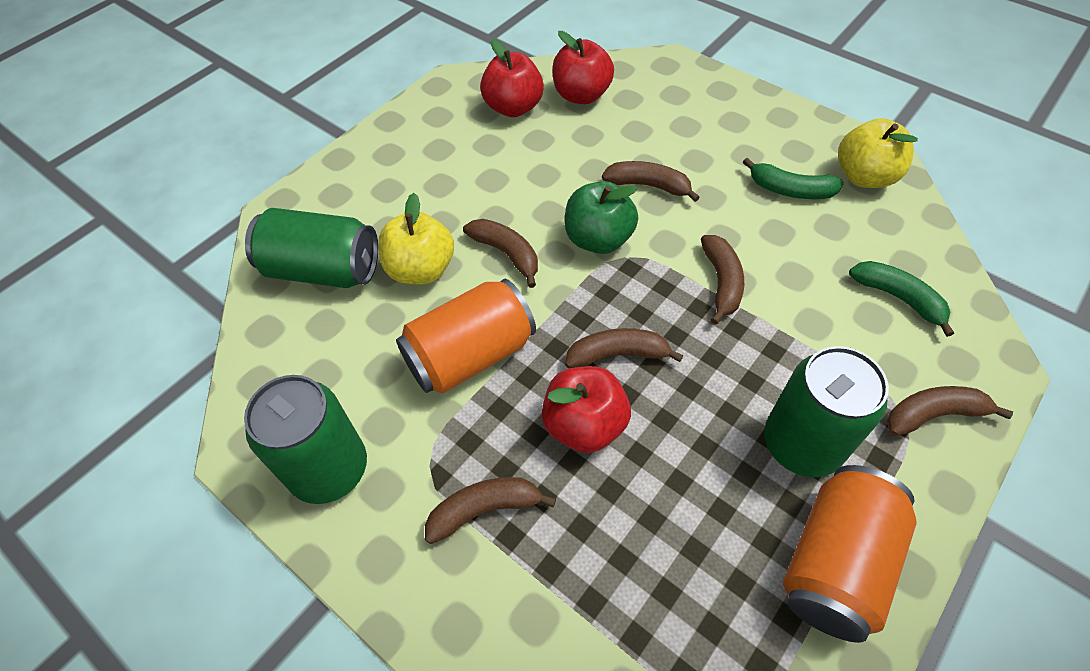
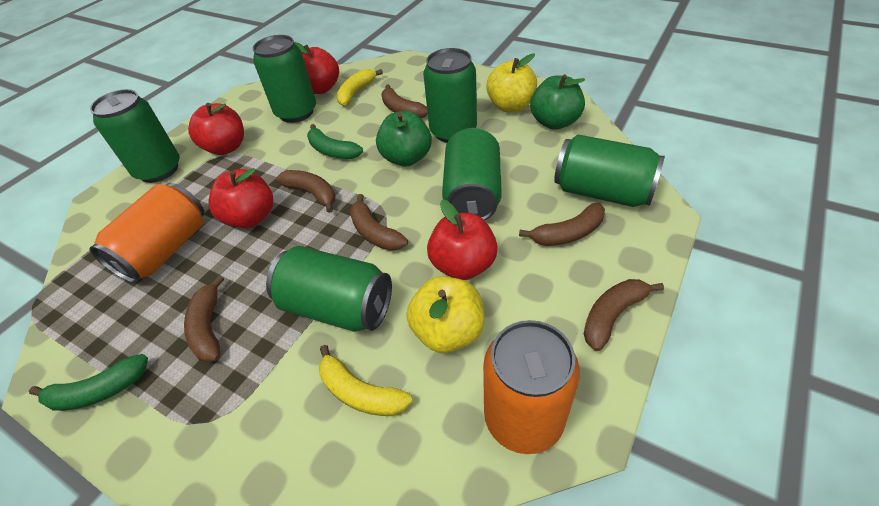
green apple: 1 -> 2
green can: 3 -> 6
red apple: 3 -> 4
yellow banana: 0 -> 2

